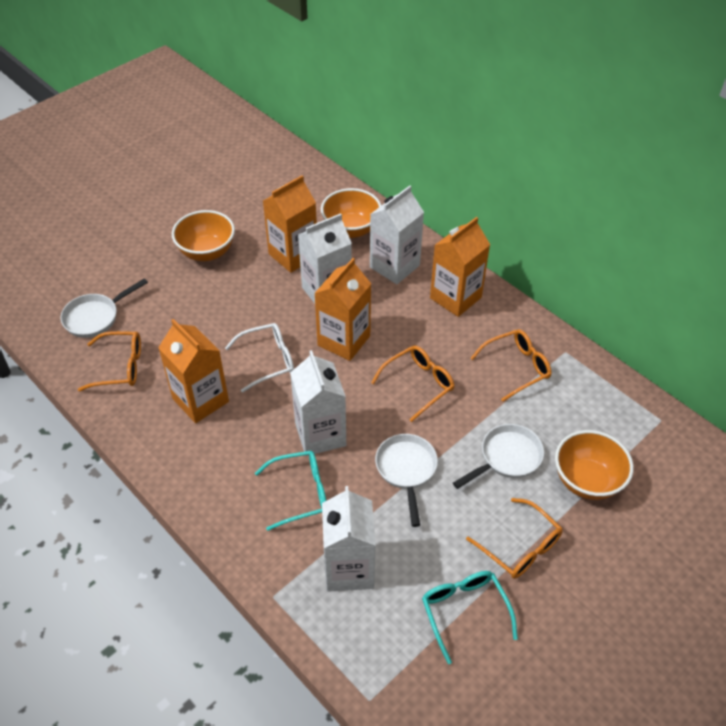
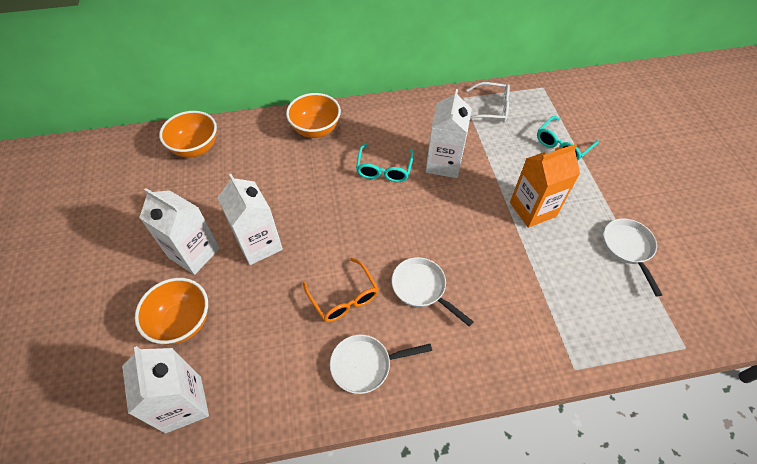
orange carton: 4 -> 1
orange glasses: 4 -> 1

